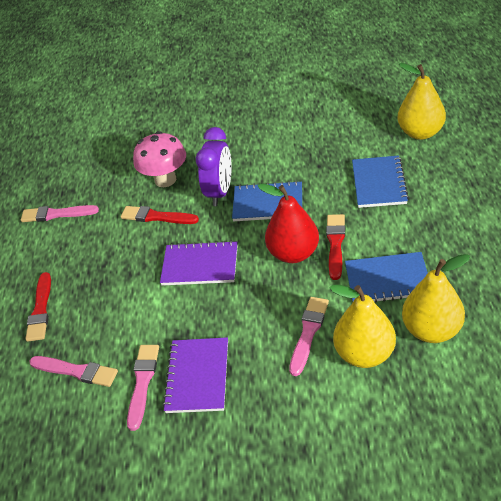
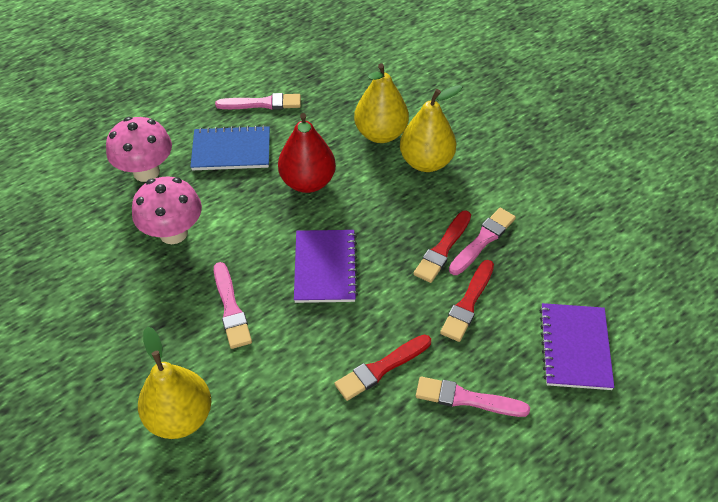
blue notebook: 3 -> 1
pink mushroom: 1 -> 2
purple clock: 1 -> 0

